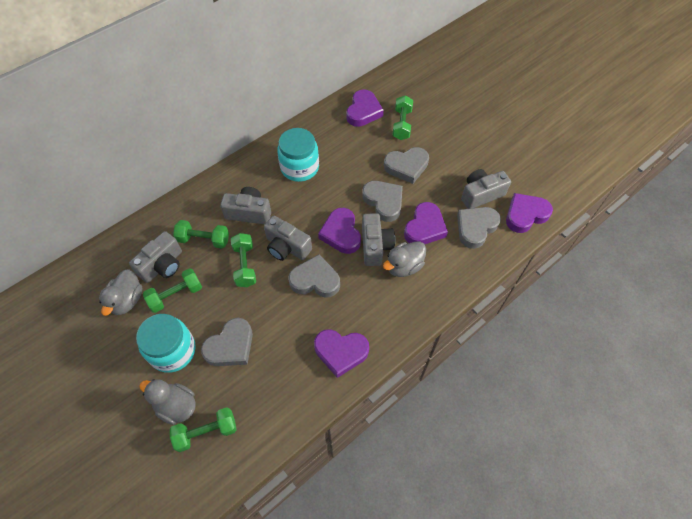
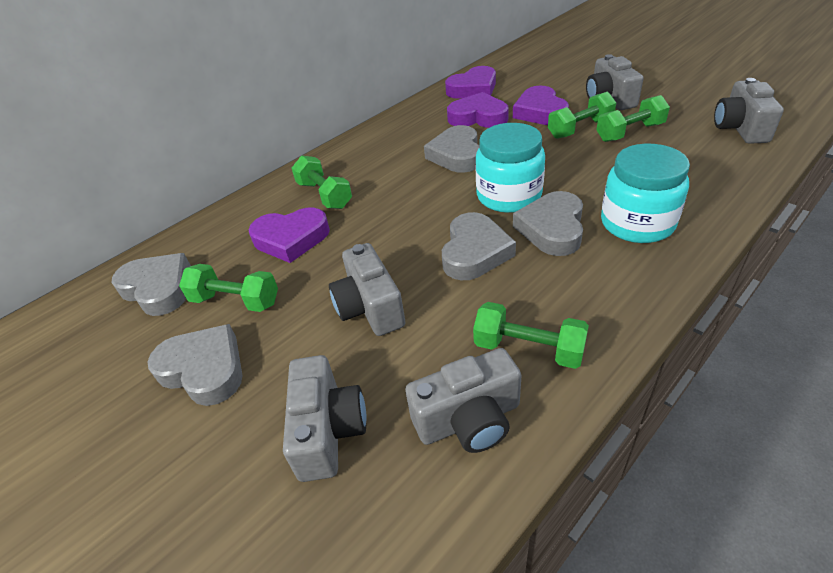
grey duck: 3 -> 0
purple heart: 5 -> 4

